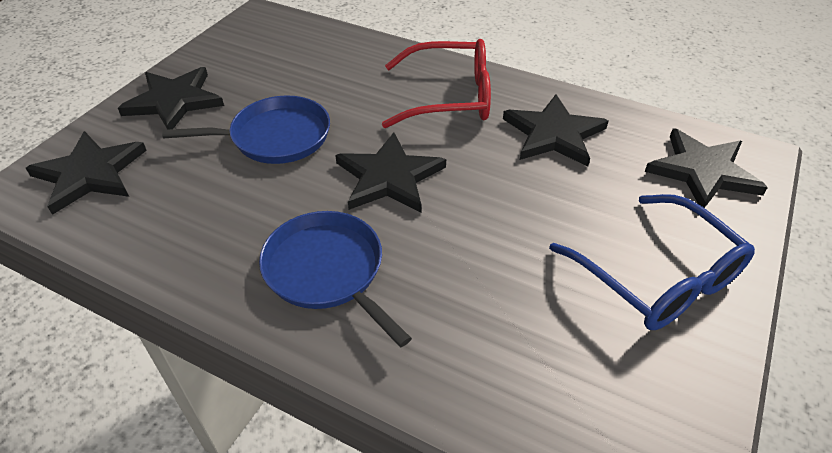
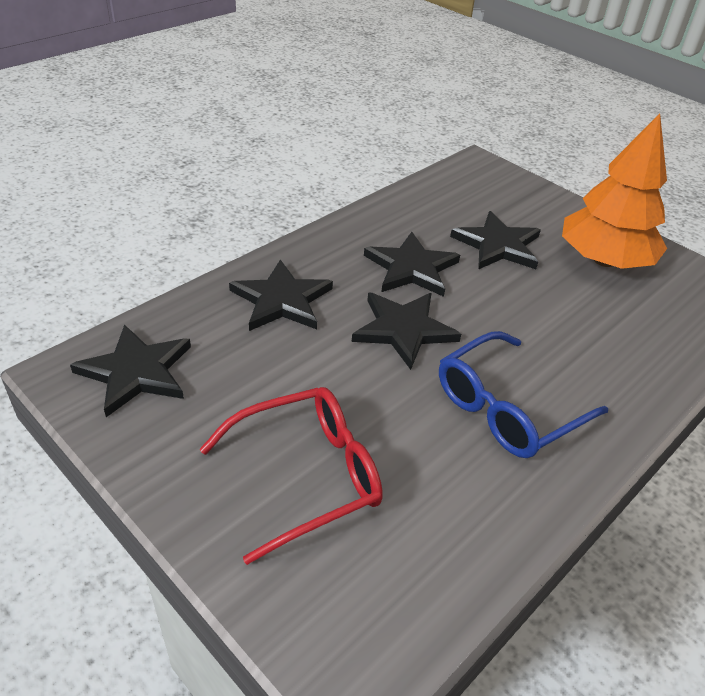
blue pan: 2 -> 0
orange tree: 0 -> 1

